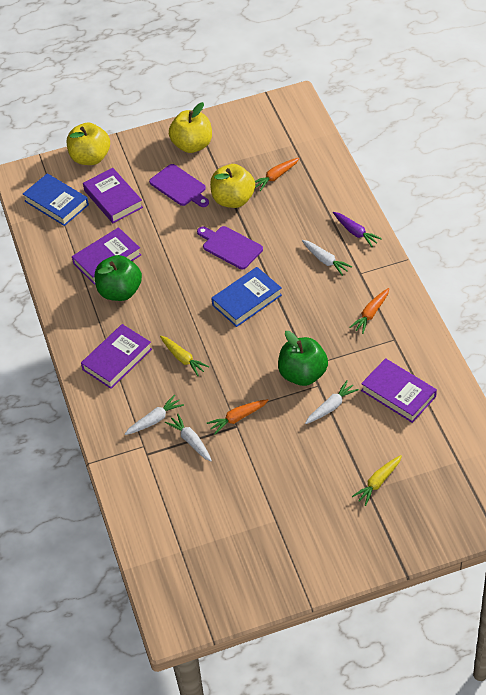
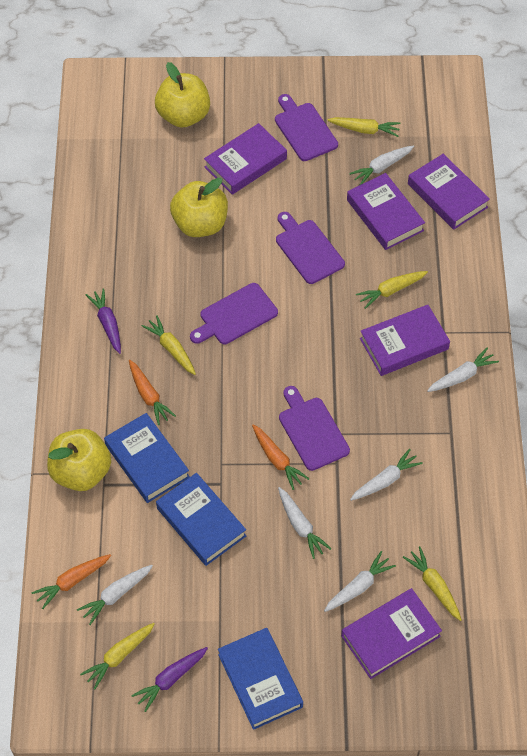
blue book: 2 -> 3
green apple: 2 -> 0
purple book: 4 -> 5
purple carrot: 1 -> 2
purple cutting board: 2 -> 4
white carrot: 4 -> 6
yellow carrot: 2 -> 5

